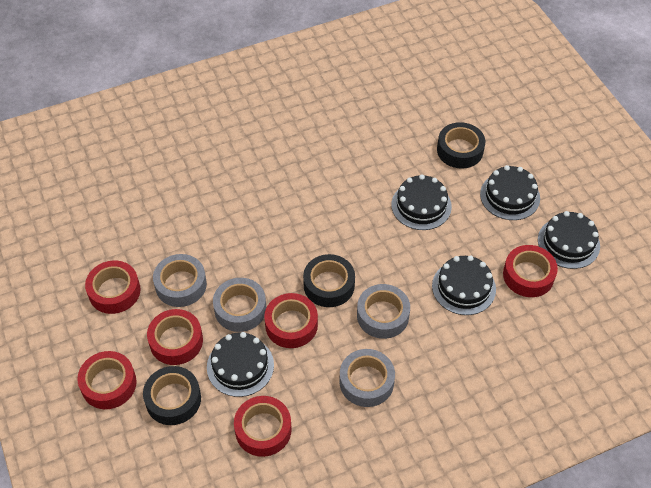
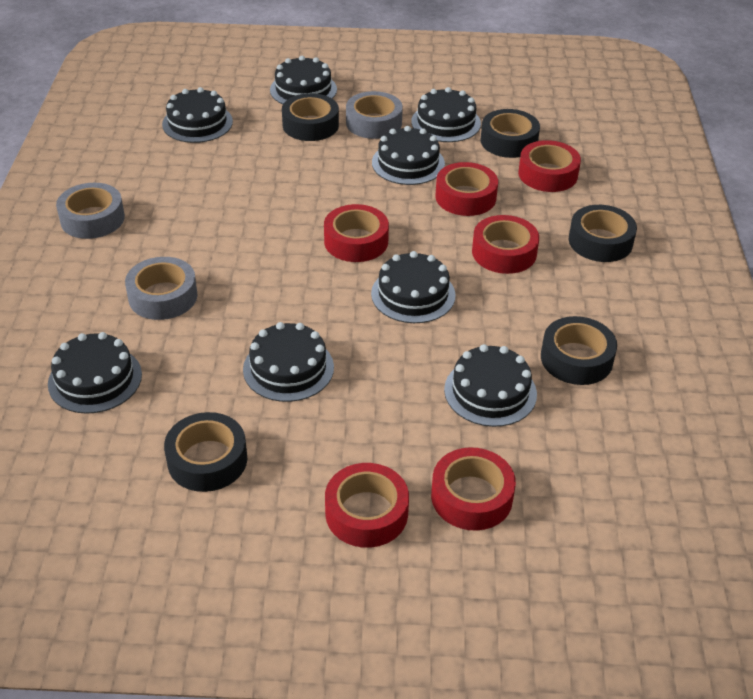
black cake: 5 -> 8
black tape: 3 -> 5
grey tape: 4 -> 3

